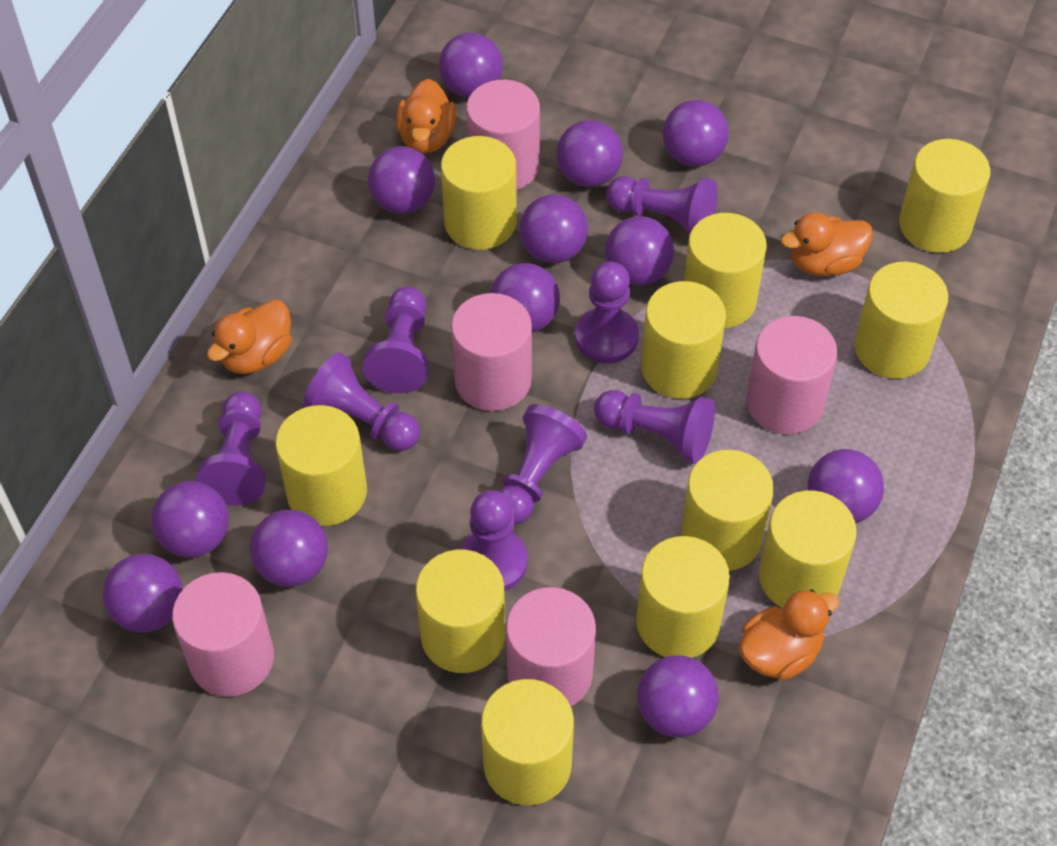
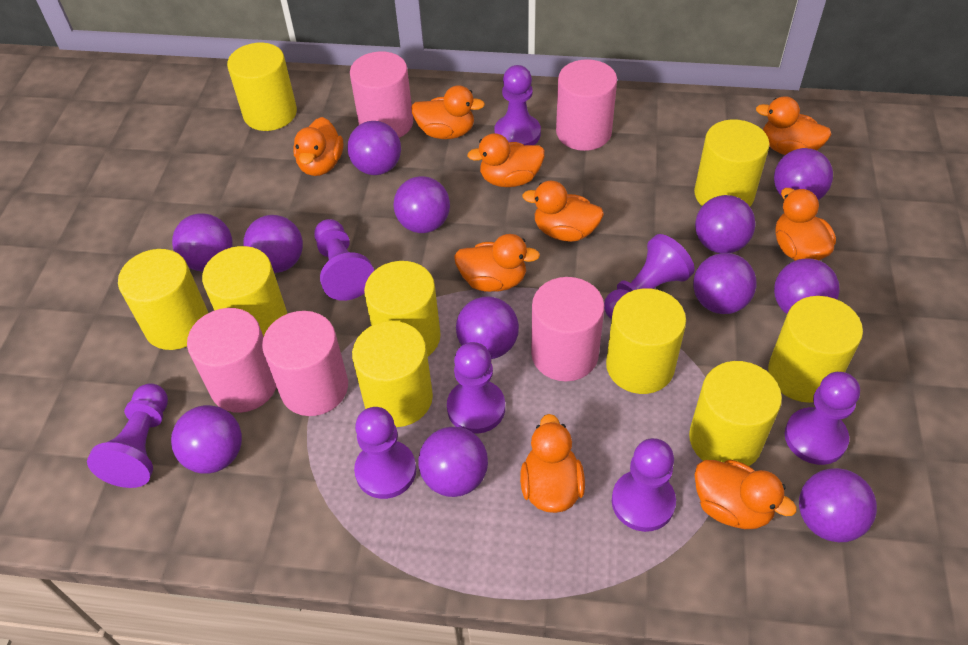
orange duck: 4 -> 9
yellow cylinder: 11 -> 9

